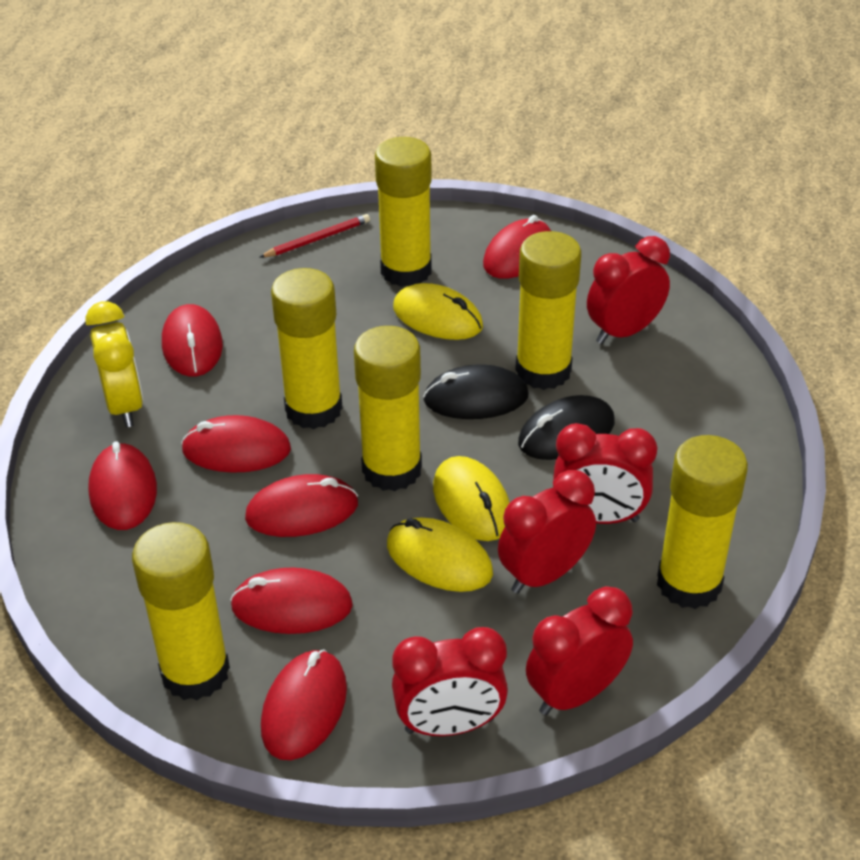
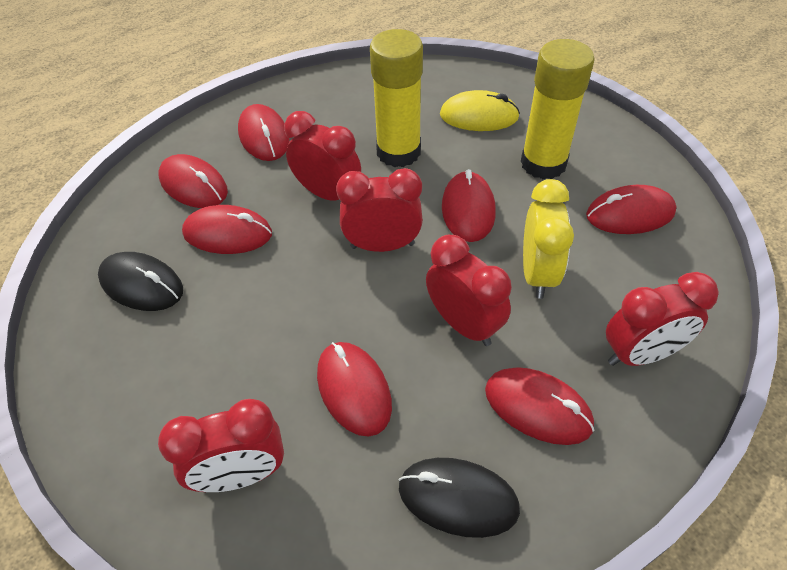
red pencil: 1 -> 0
yellow glue stick: 6 -> 2
yellow mouse: 3 -> 1

